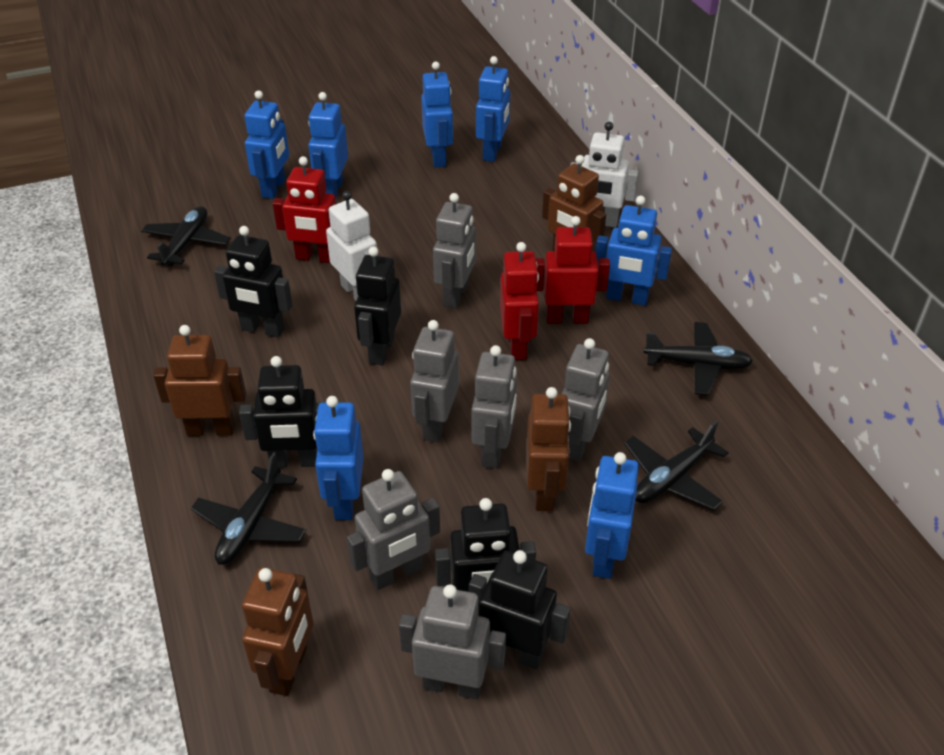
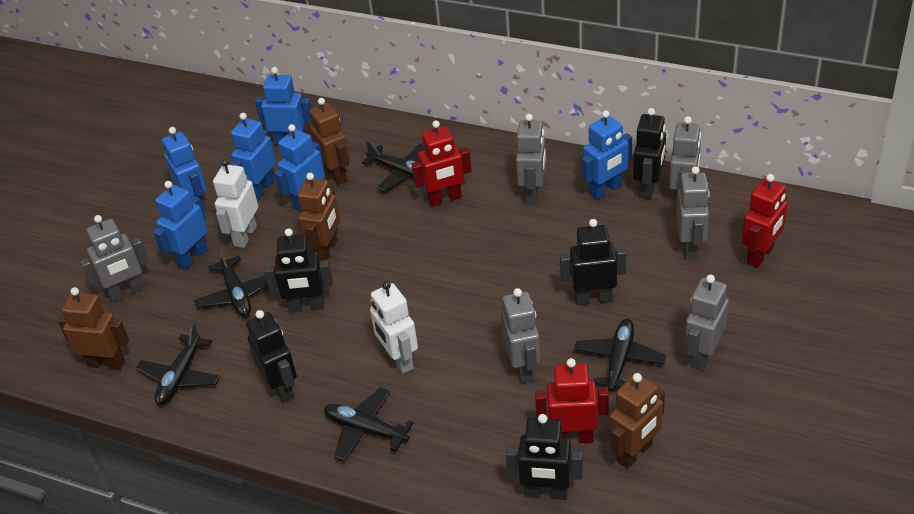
black plane: 4 -> 5
blue robot: 7 -> 6

